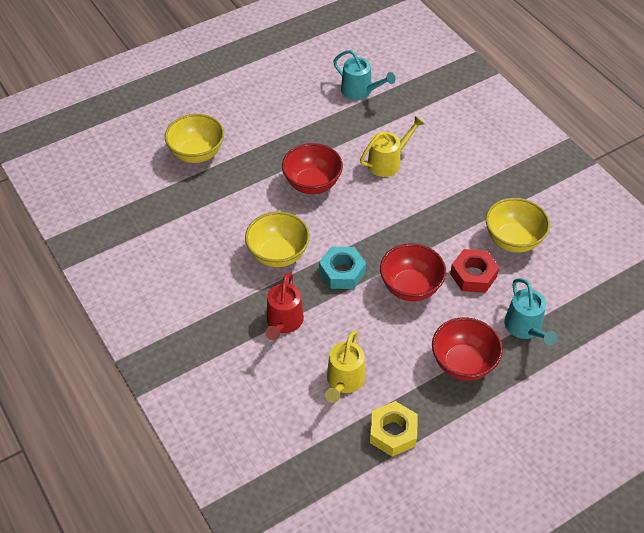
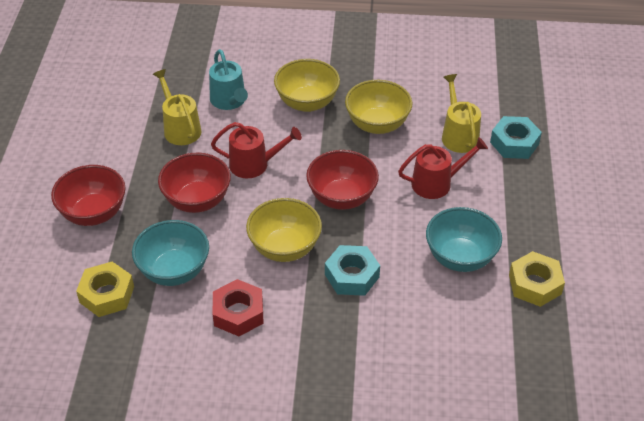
red watering can: 1 -> 2
turquoise bowl: 0 -> 2
turquoise nut: 1 -> 2
turquoise watering can: 2 -> 1
yellow nut: 1 -> 2

